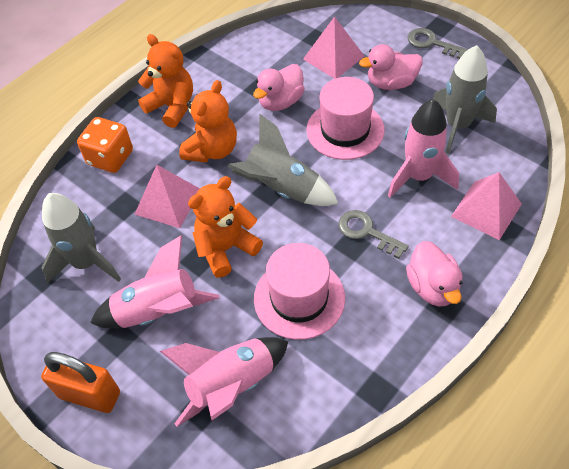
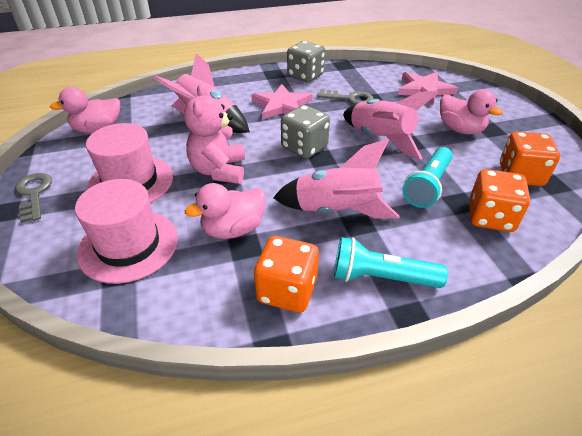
grey dice: 0 -> 2
grey rocket: 3 -> 0
orange dice: 1 -> 3
orange padlock: 1 -> 0
orange teddy bear: 3 -> 0
pink pyramid: 3 -> 0
pink star: 0 -> 2
pink teddy bear: 0 -> 1
turquoise flashlight: 0 -> 2

